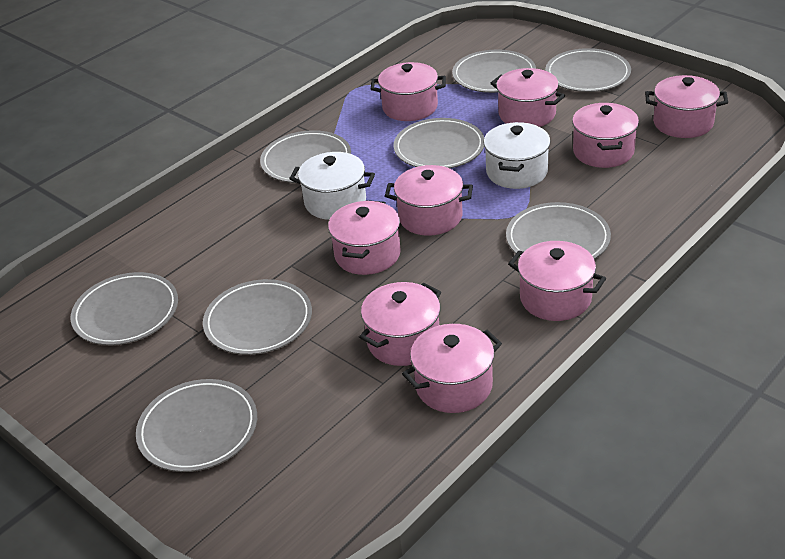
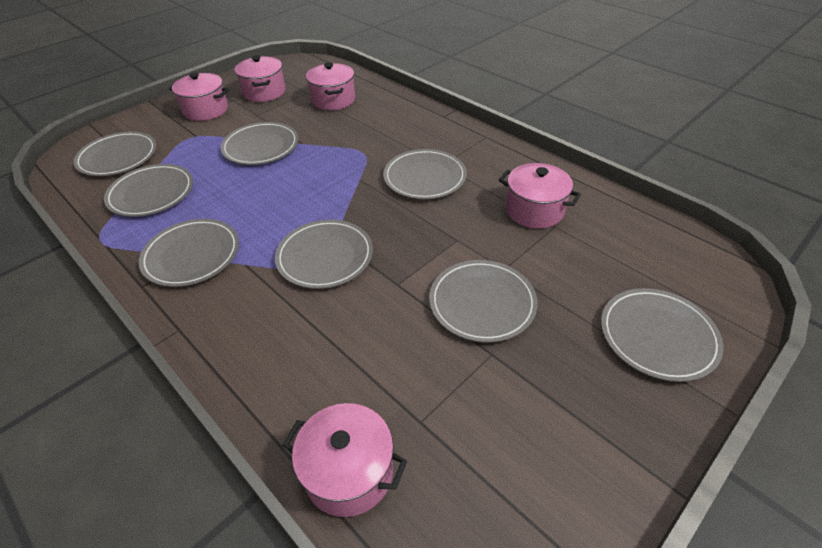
pink pot: 9 -> 5
white pot: 2 -> 0

